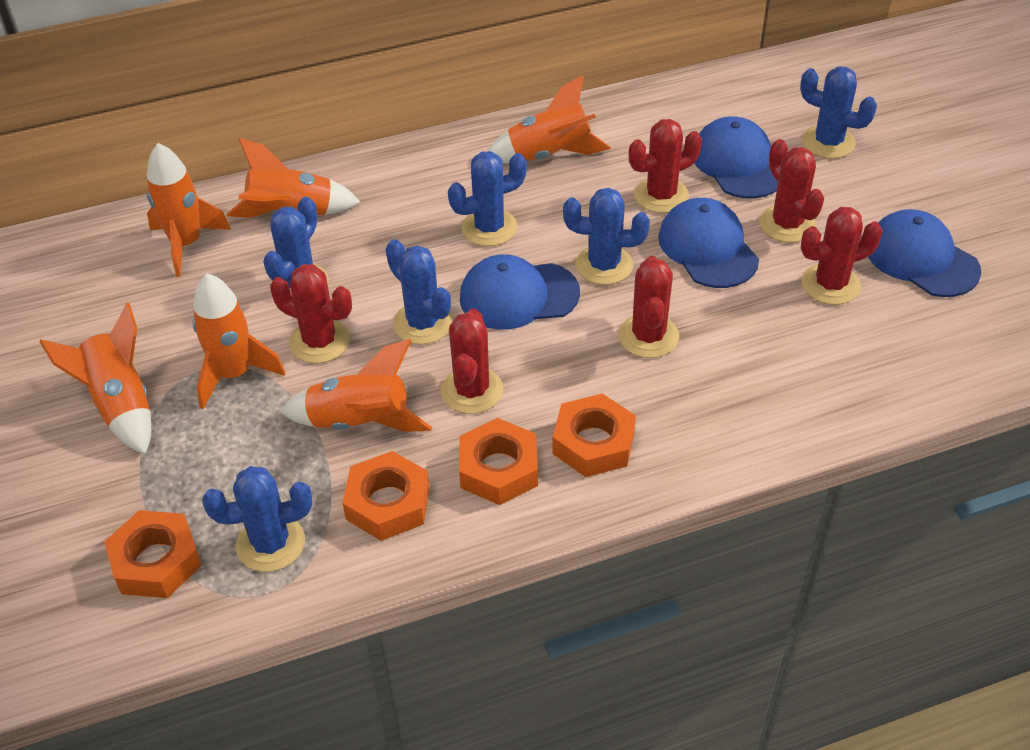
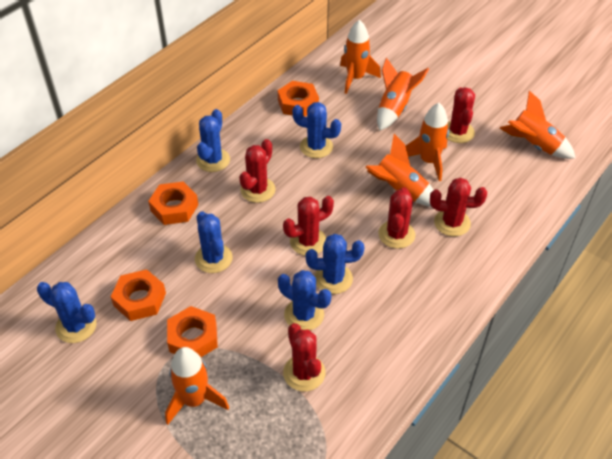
blue cap: 4 -> 0

